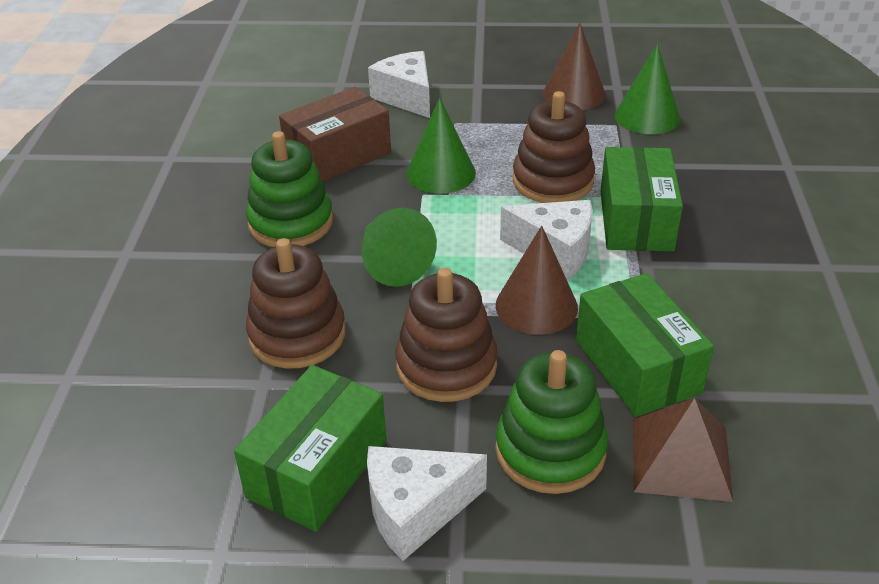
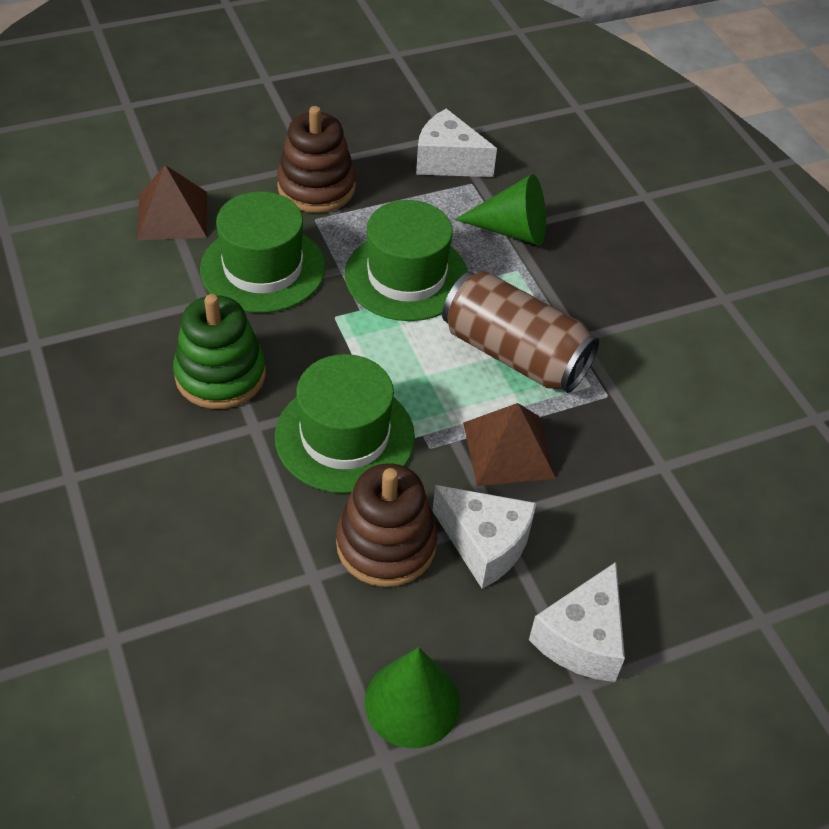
brown box: 1 -> 0
brown can: 0 -> 1
brown cone: 2 -> 0
brown pyramid: 1 -> 2
brown stacking toy: 3 -> 2
green box: 3 -> 0
green cone: 3 -> 2
green hat: 0 -> 3
green stacking toy: 2 -> 1

